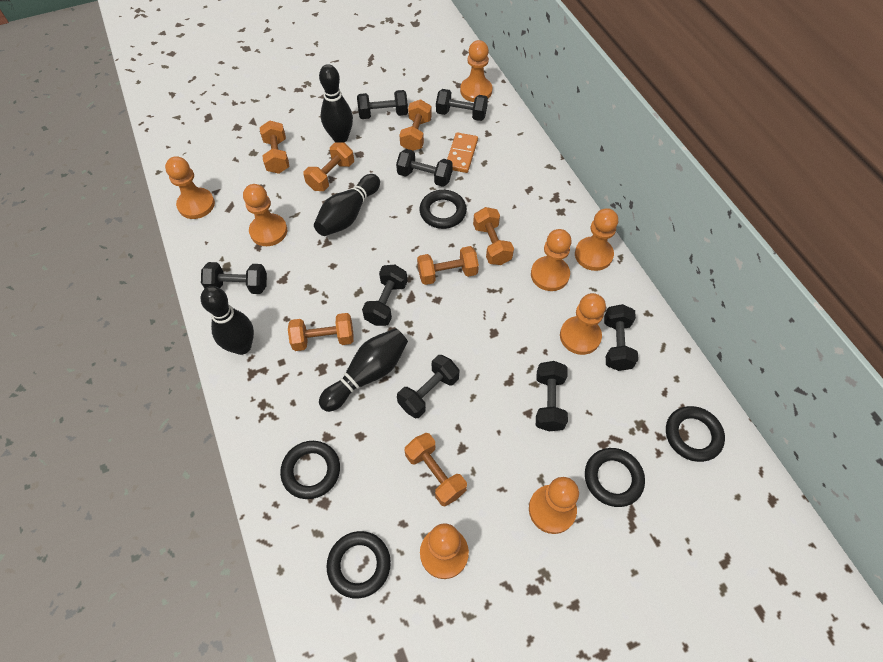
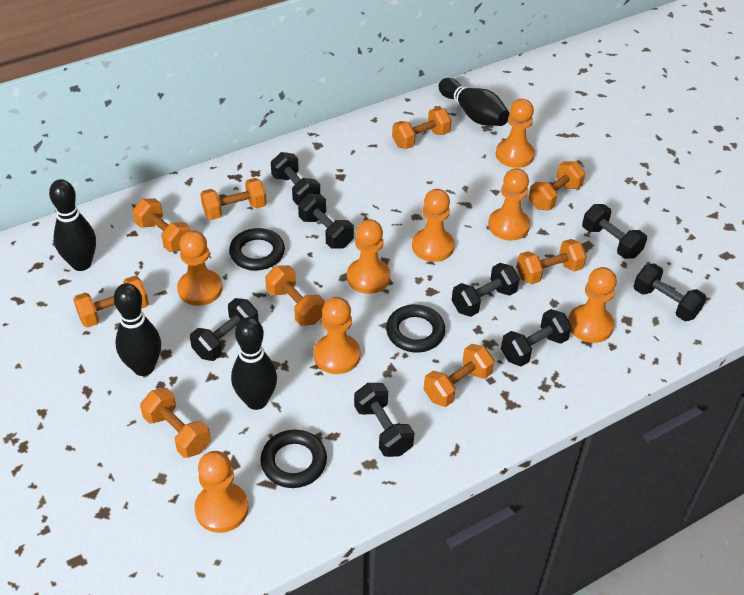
black ring: 5 -> 3
orange domino: 1 -> 0
orange dumbbell: 7 -> 9

